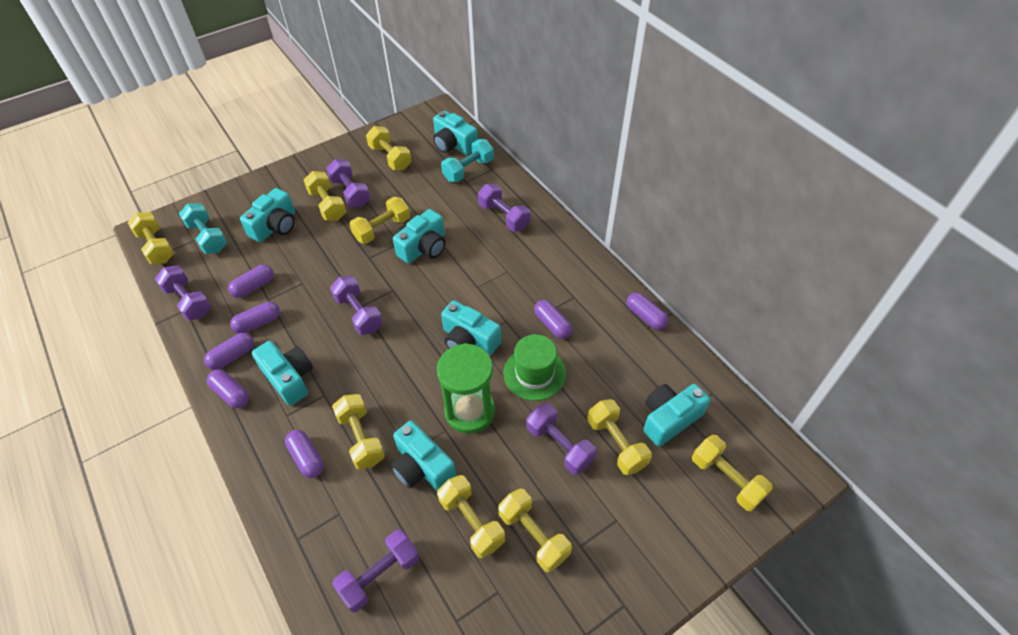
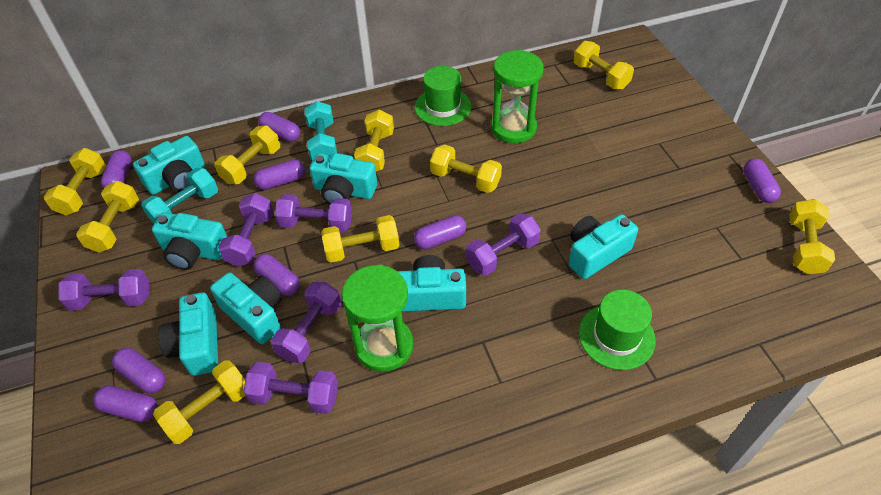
green hat: 1 -> 2
green hourglass: 1 -> 2
purple capsule: 7 -> 8

